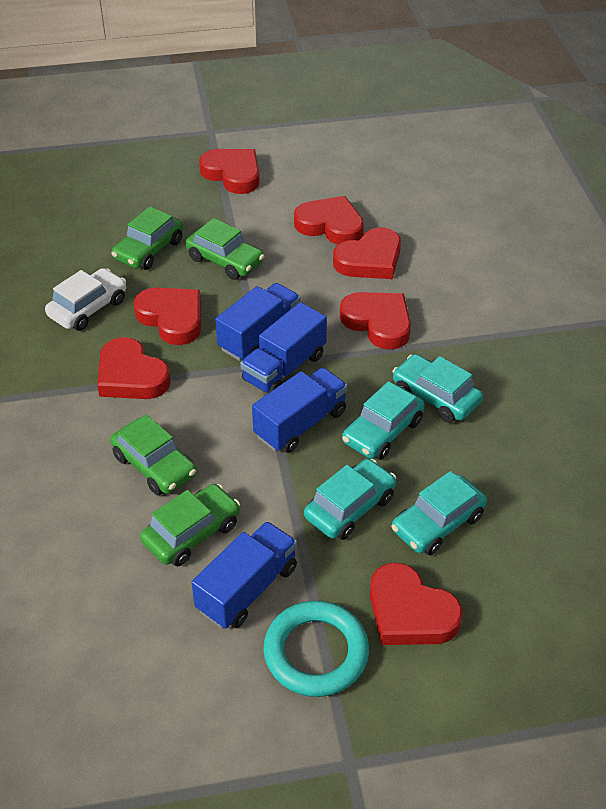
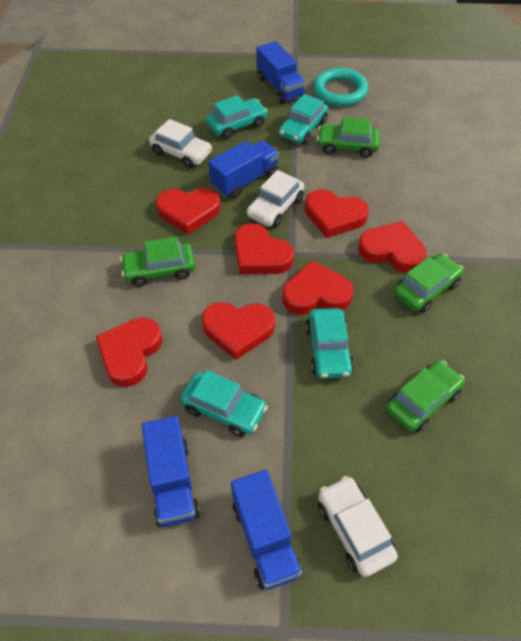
white car: 1 -> 3

